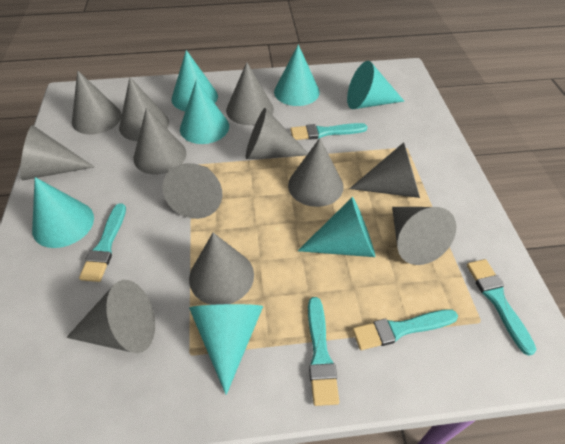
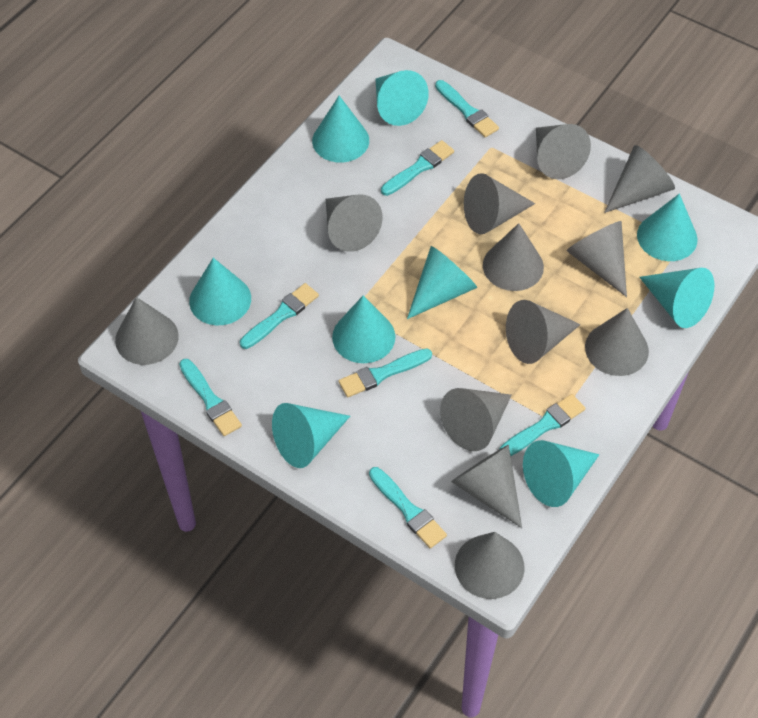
turquoise brush: 5 -> 7
turquoise cone: 7 -> 9

